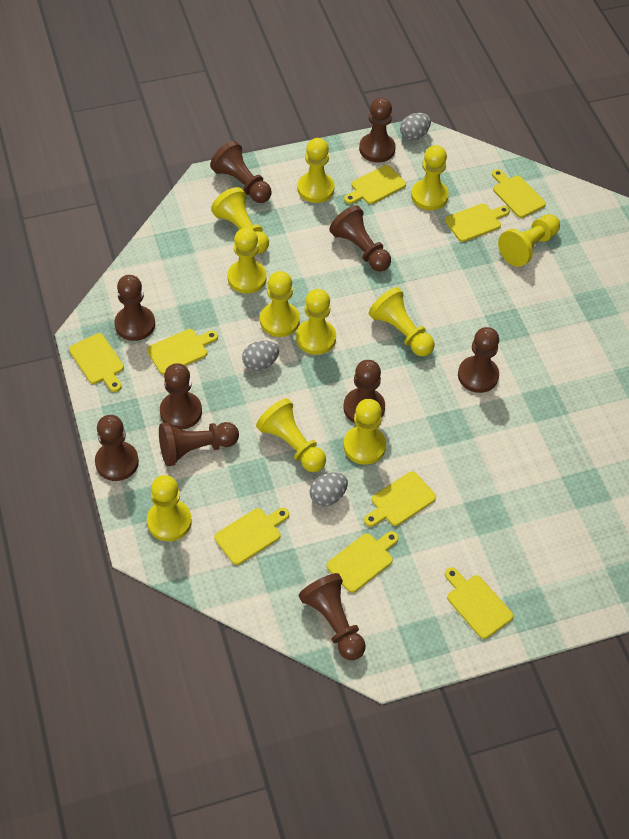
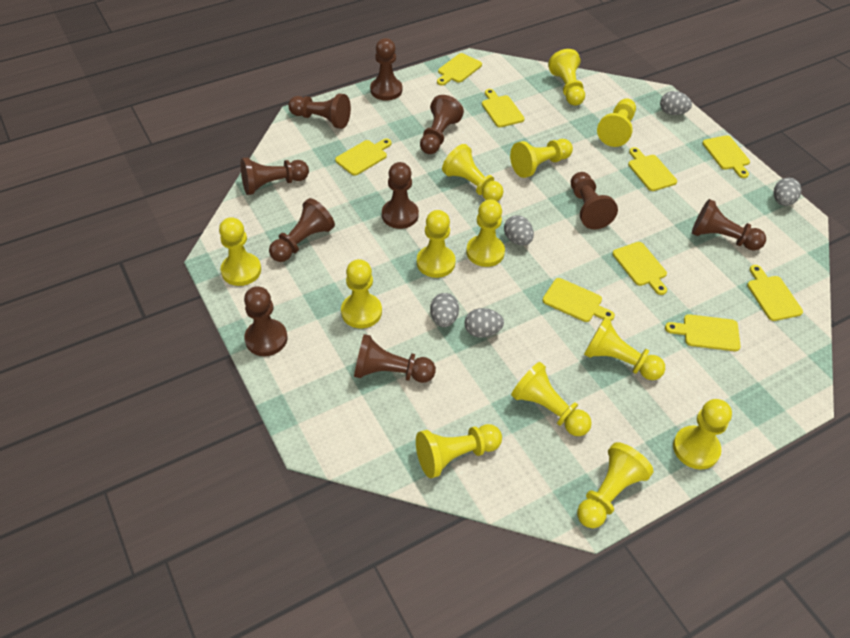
grey egg: 3 -> 5
yellow pawn: 11 -> 13

